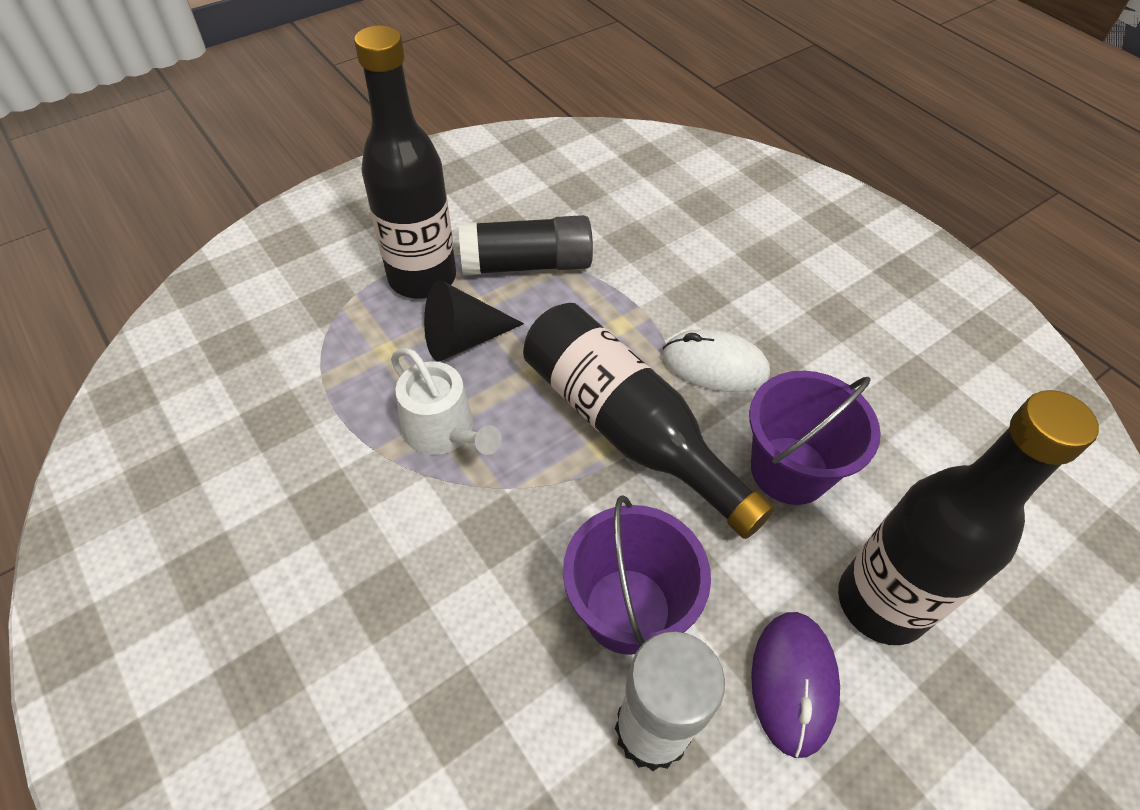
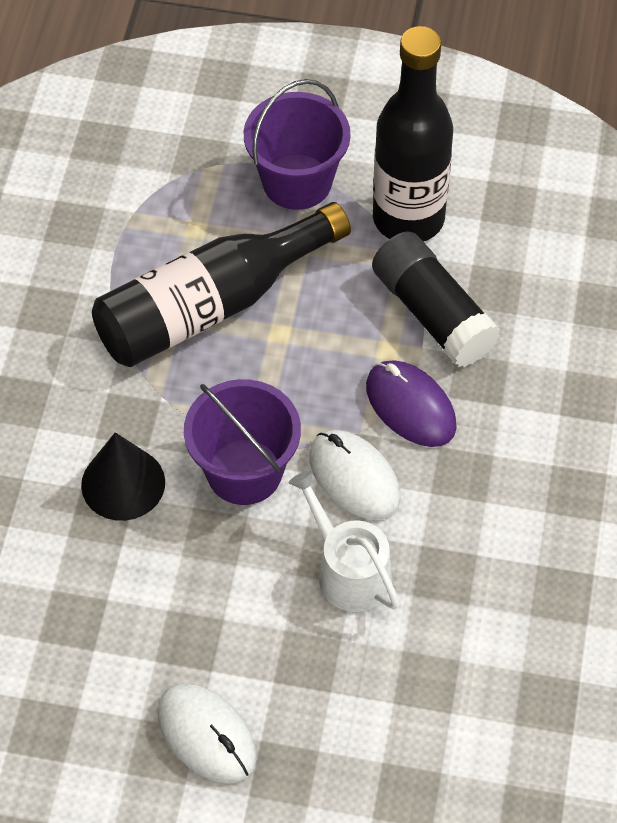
black bottle: 3 -> 2
white glue stick: 1 -> 0
white mouse: 1 -> 2

